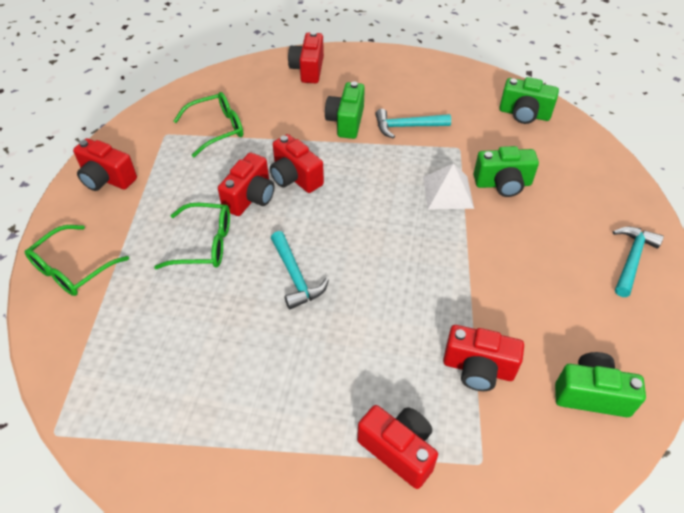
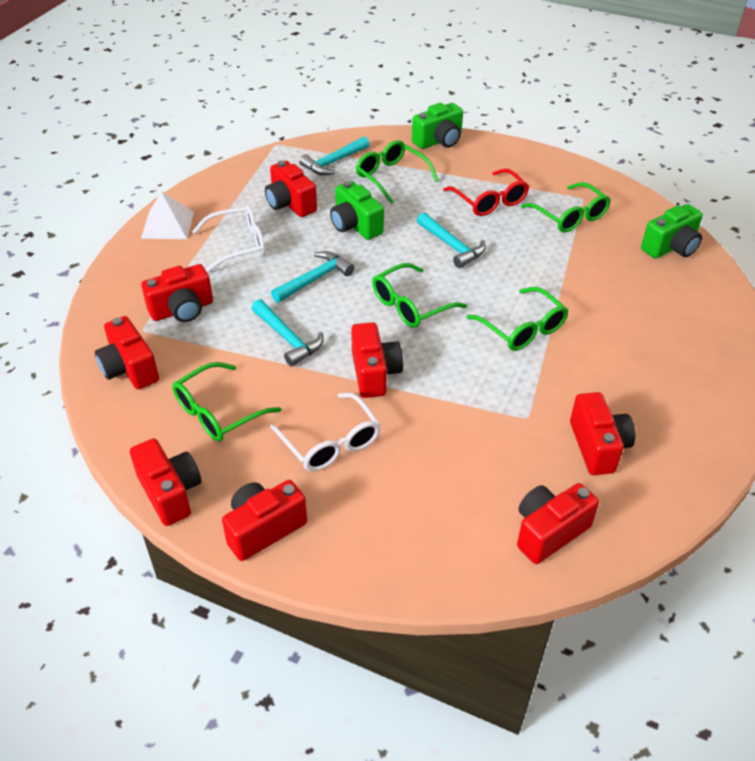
green camera: 4 -> 3
green glasses: 3 -> 5
red camera: 6 -> 8
red glasses: 0 -> 1
turquoise hammer: 3 -> 4
white glasses: 0 -> 2

